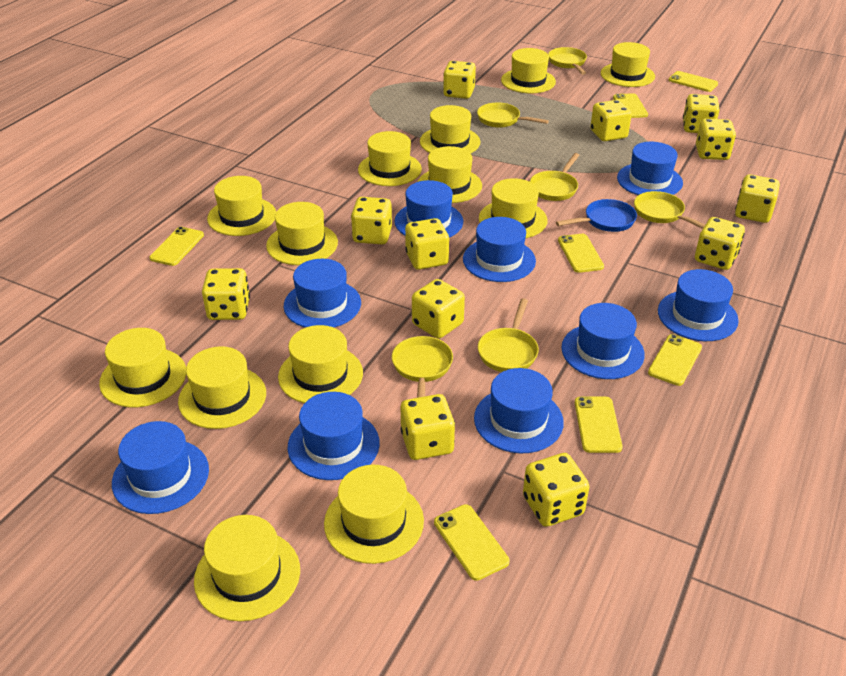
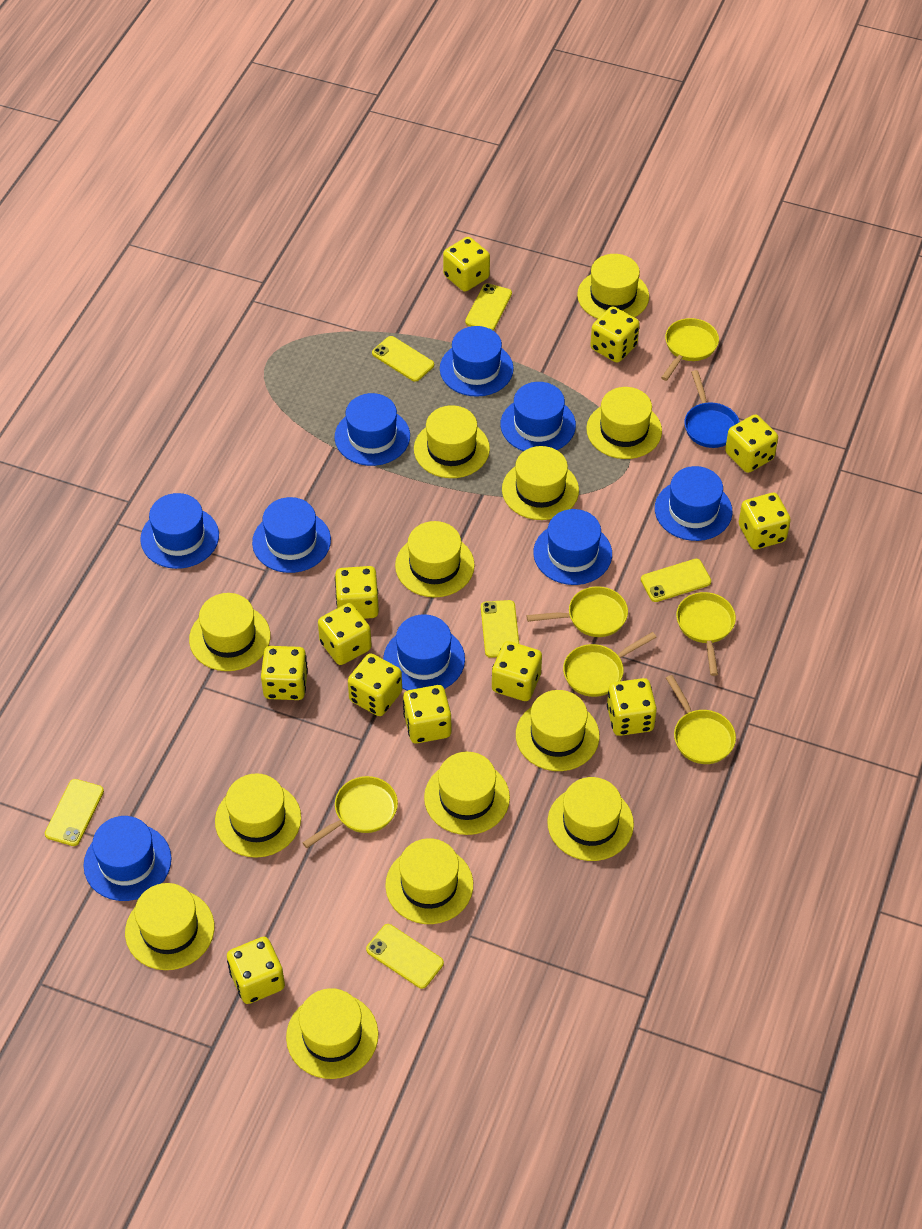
yellow phone: 7 -> 6

